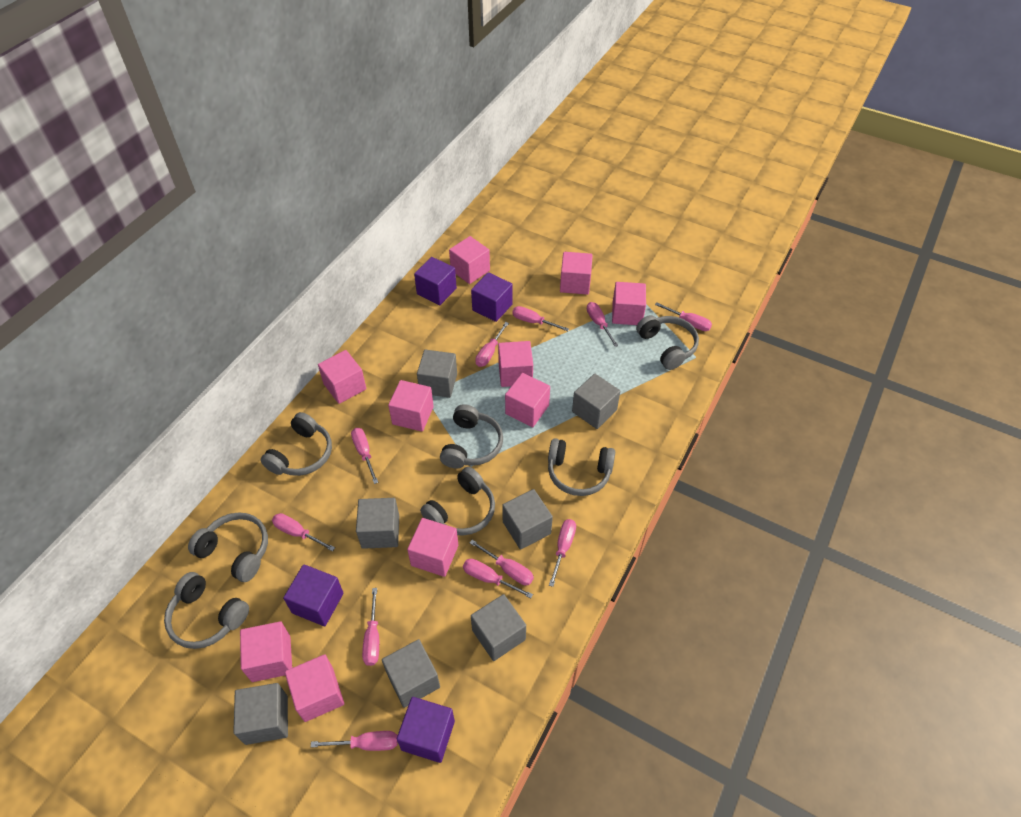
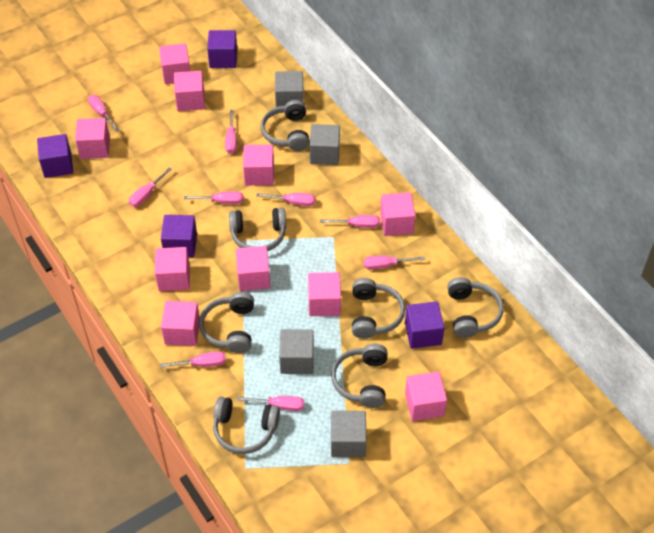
grey cube: 7 -> 4
pink screwdriver: 11 -> 9

